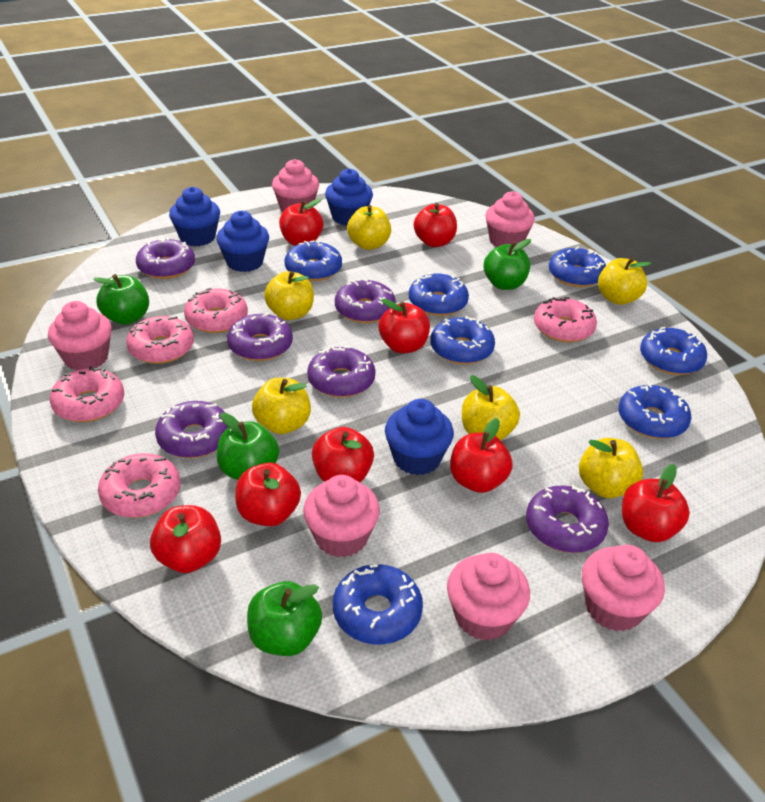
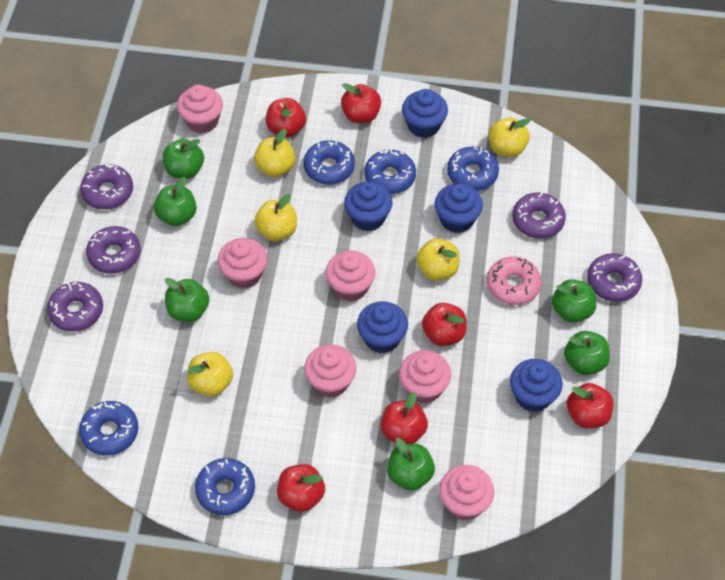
blue cupcake: 4 -> 5
blue donut: 7 -> 5
green apple: 4 -> 6
pink donut: 5 -> 1
purple donut: 6 -> 5
red apple: 8 -> 6
yellow apple: 6 -> 5

